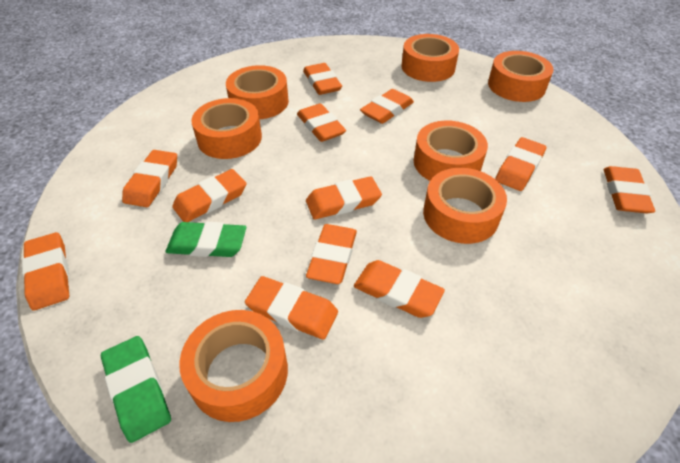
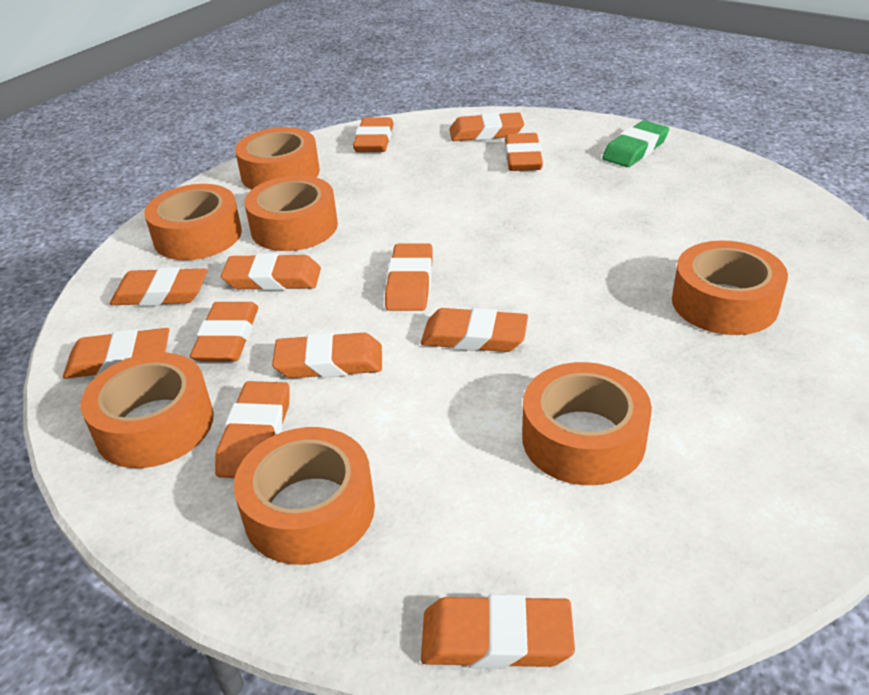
green eraser: 2 -> 1

